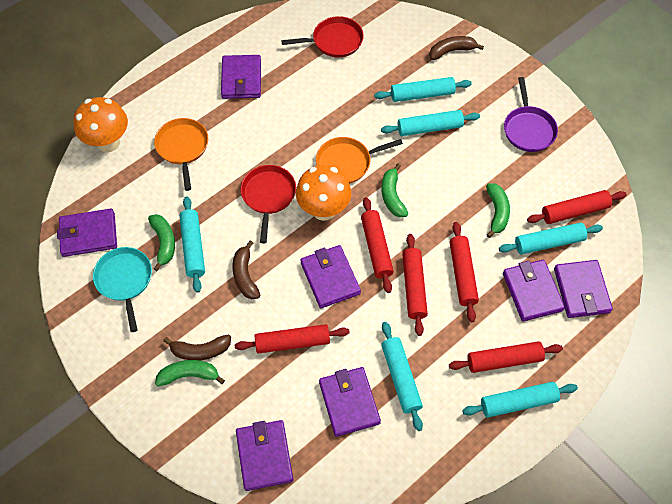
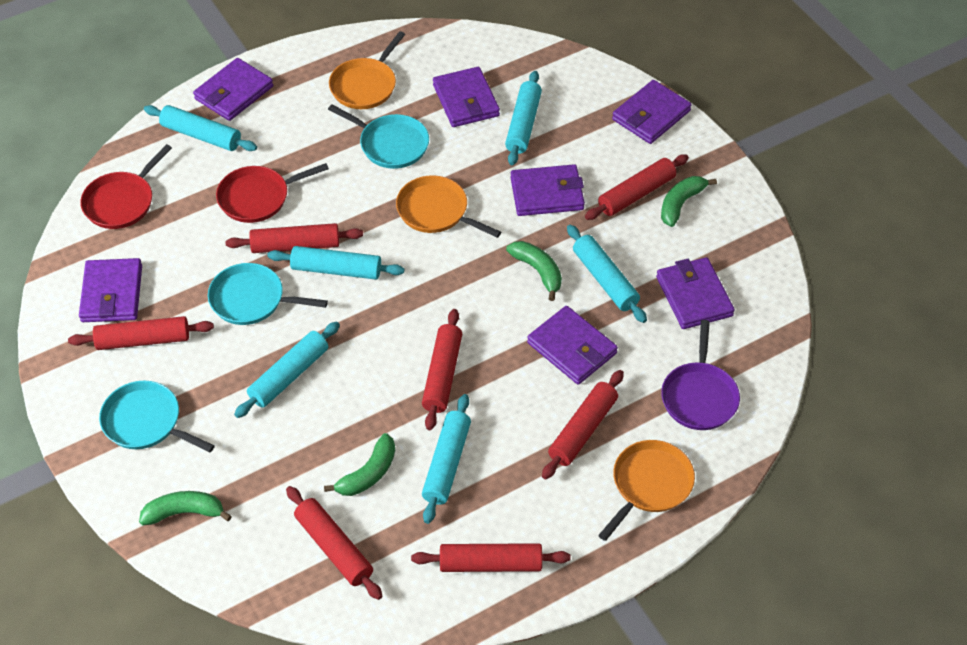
brown banana: 3 -> 0
orange mushroom: 2 -> 0
orange pan: 2 -> 3
red rolling pin: 6 -> 7
turquoise pan: 1 -> 3

